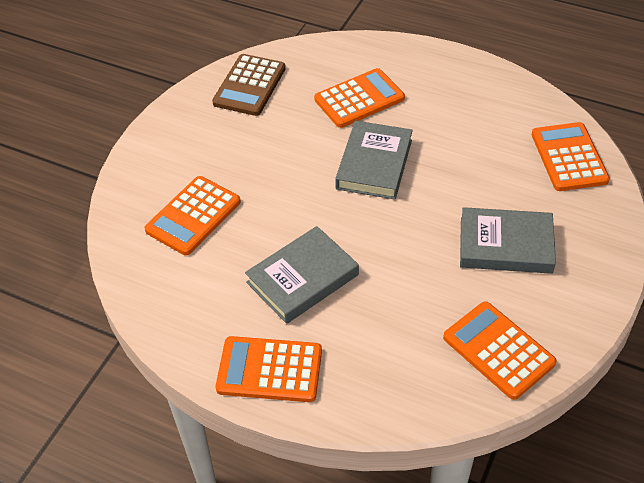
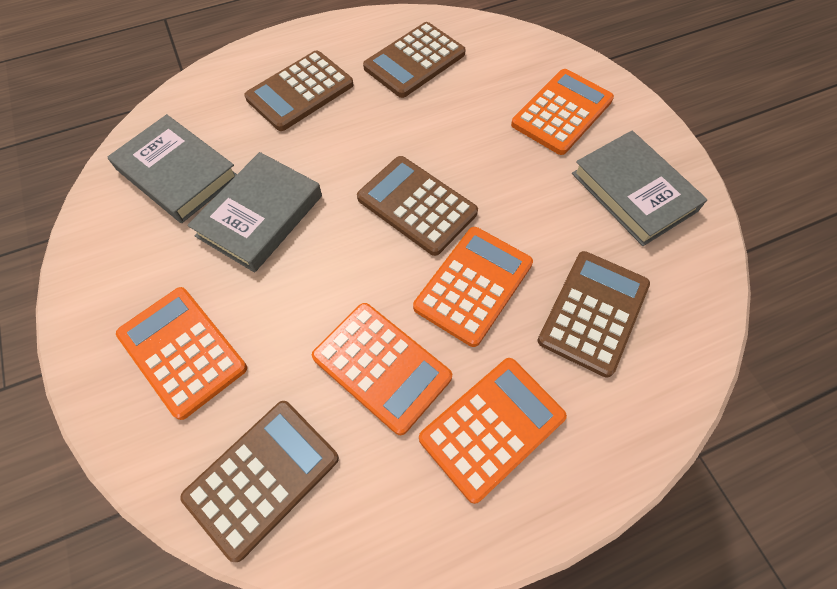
brown calculator: 1 -> 5

